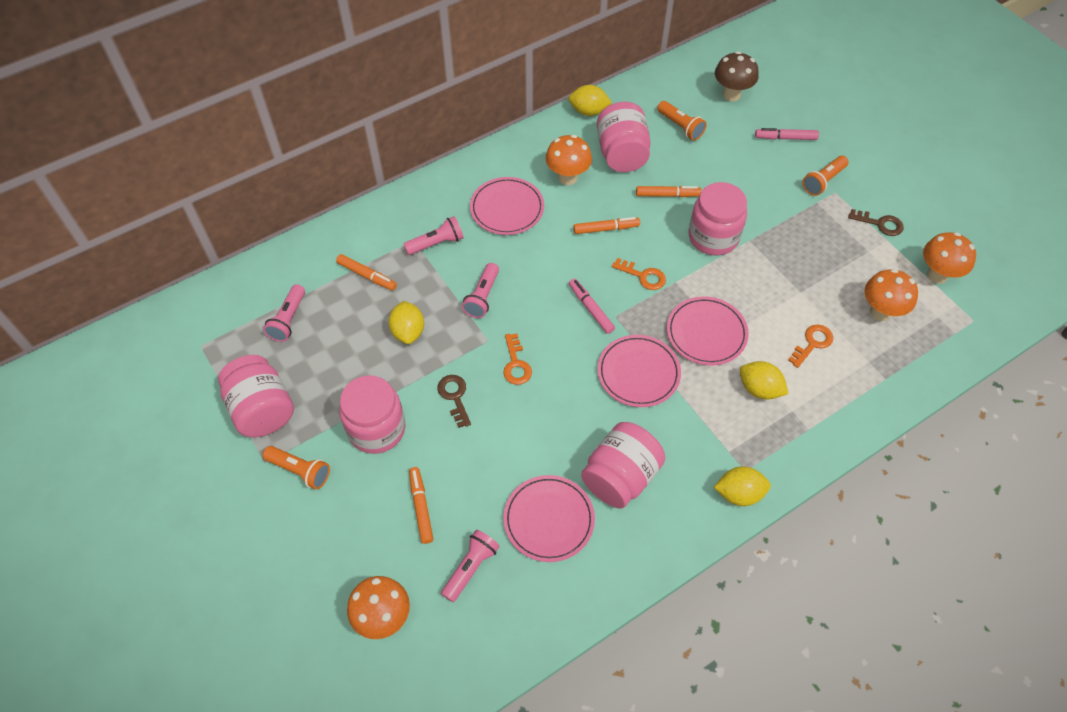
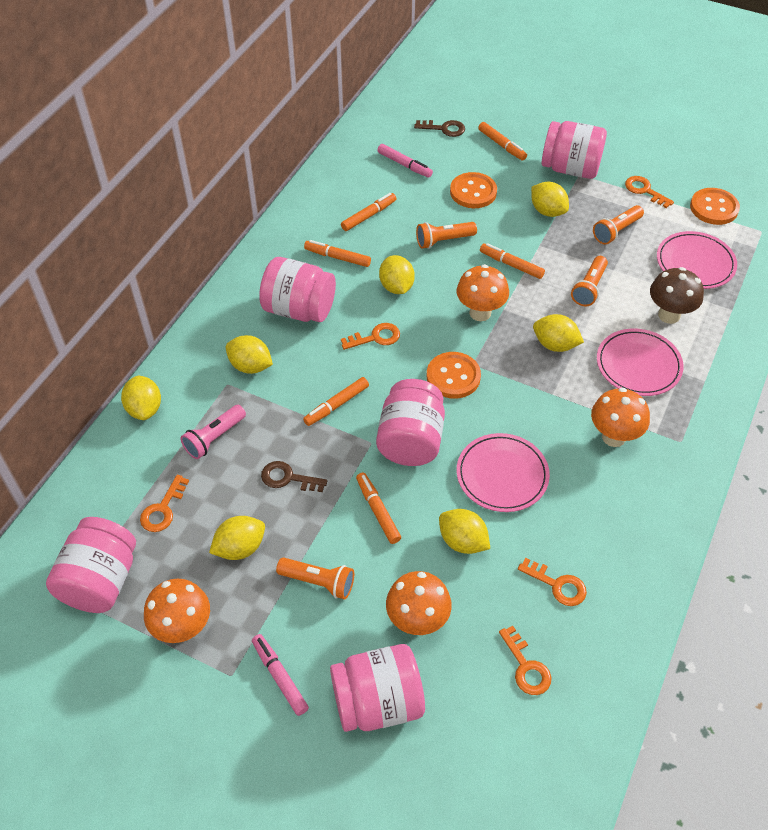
orange button: 0 -> 3
orange flashlight: 3 -> 4
orange key: 3 -> 5
orange marker: 4 -> 6
pink flashlight: 4 -> 1
pink plate: 4 -> 3
yellow lemon: 4 -> 7

